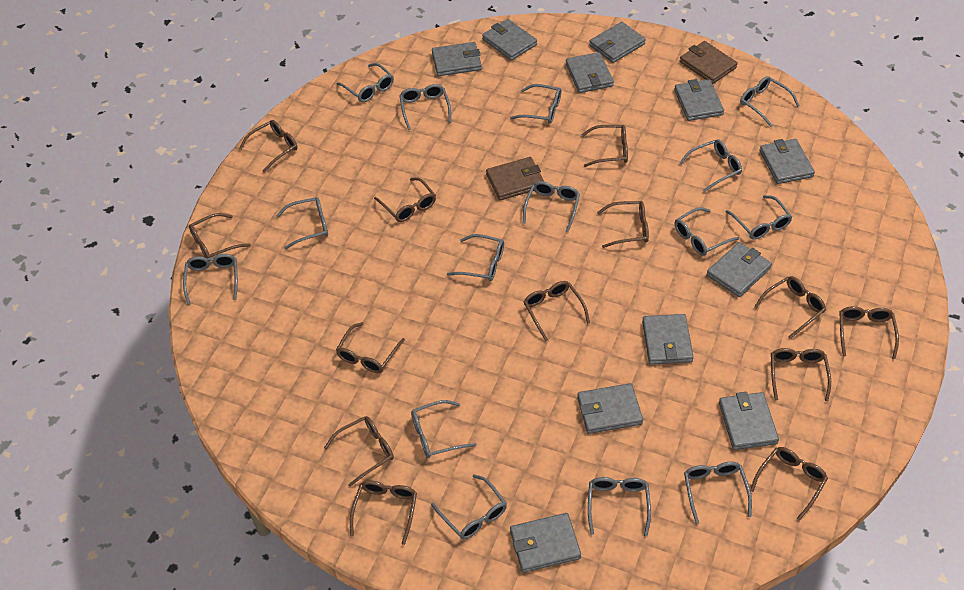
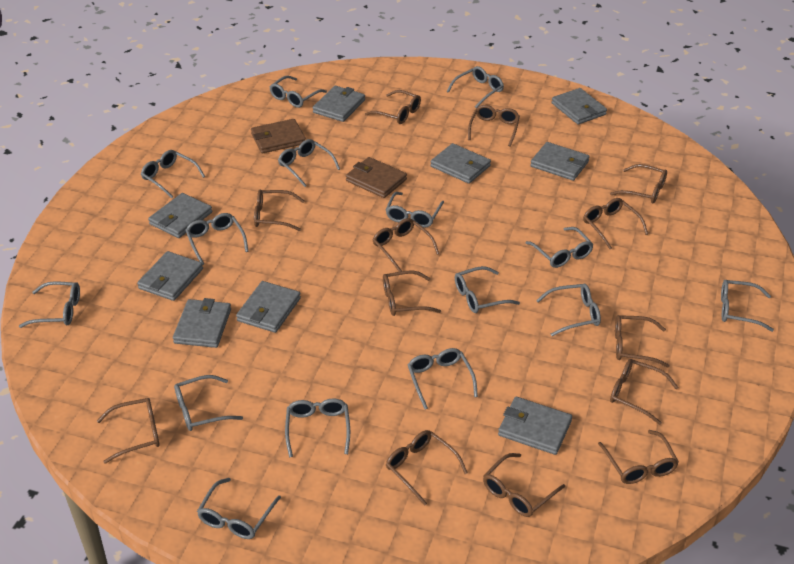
grey wallet: 11 -> 9

